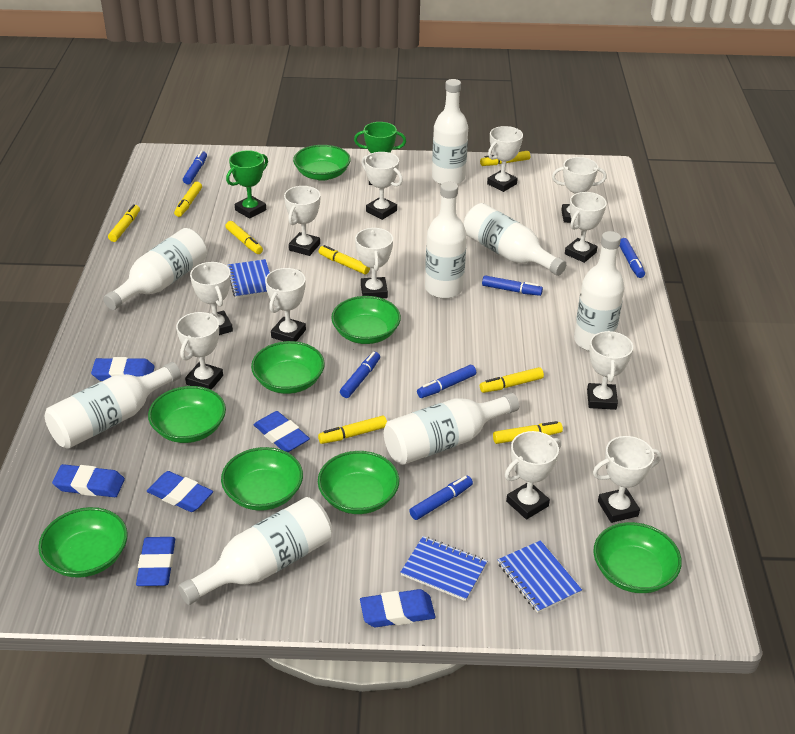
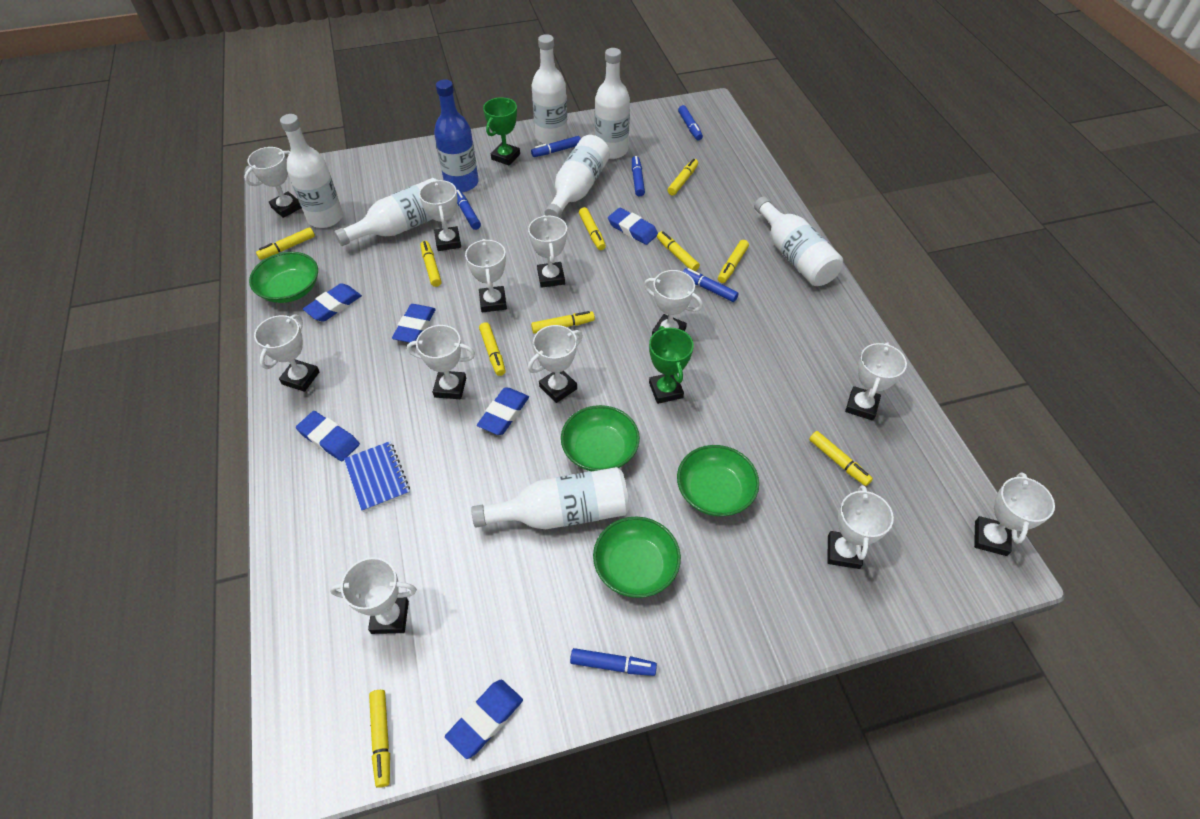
blue bottle: 0 -> 1
blue notebook: 3 -> 1
green bowl: 8 -> 4
white bottle: 8 -> 7
yellow marker: 8 -> 10

